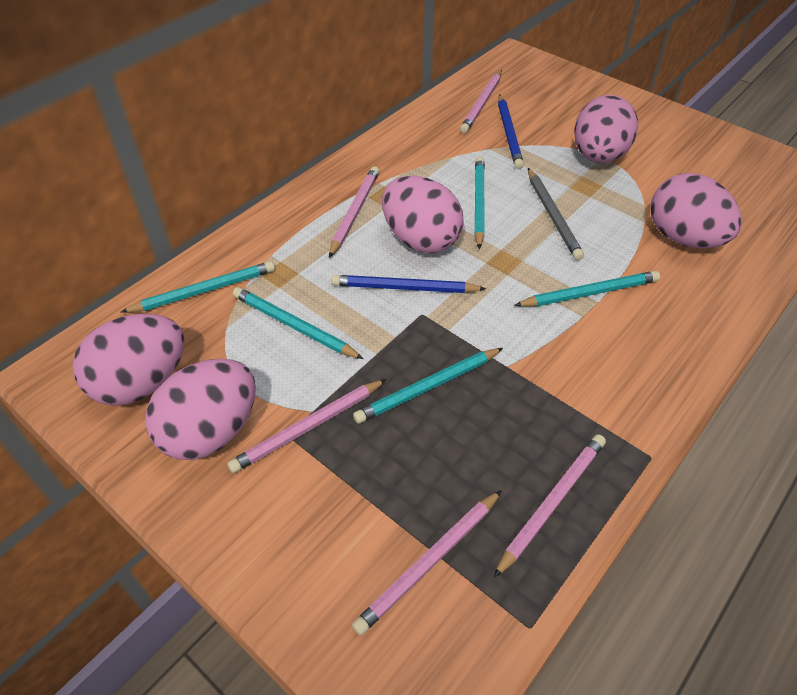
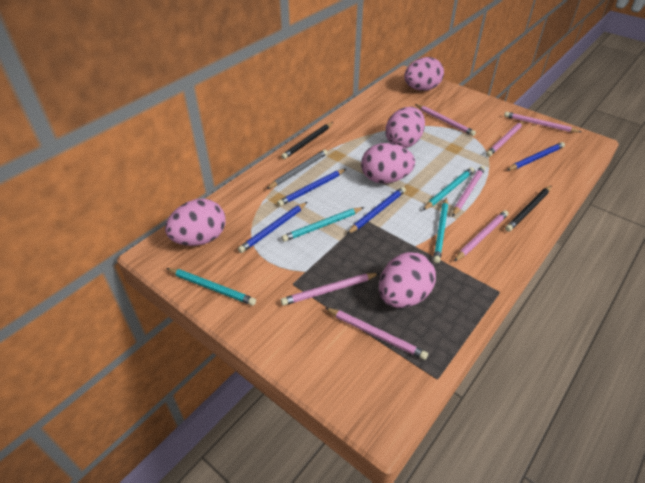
black pencil: 0 -> 2
blue pencil: 2 -> 4
pink pencil: 5 -> 7
turquoise pencil: 5 -> 4

